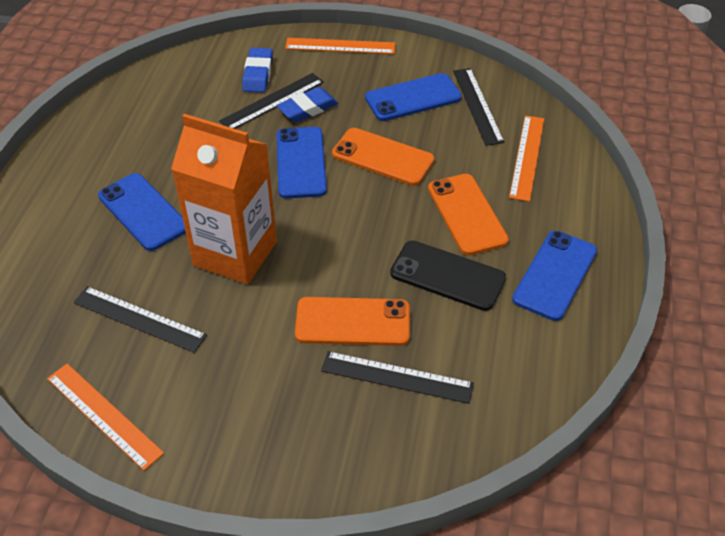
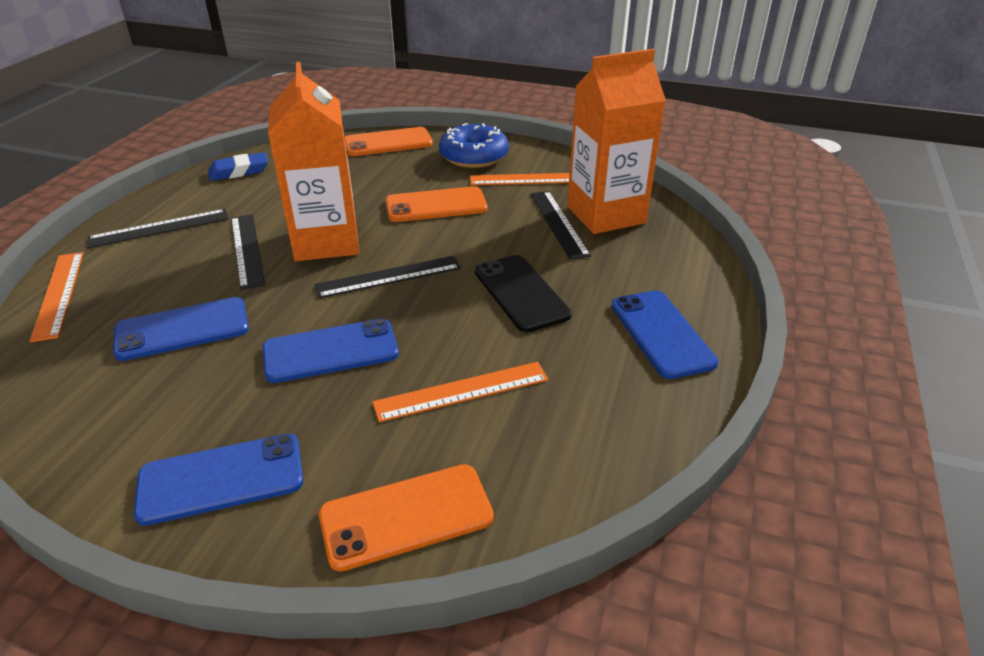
blue donut: 0 -> 1
blue eraser: 2 -> 1
orange carton: 1 -> 2

